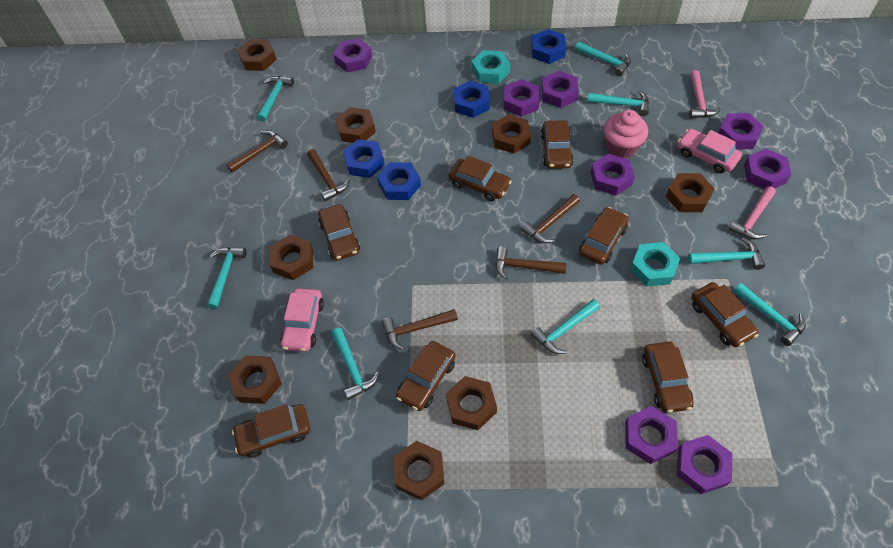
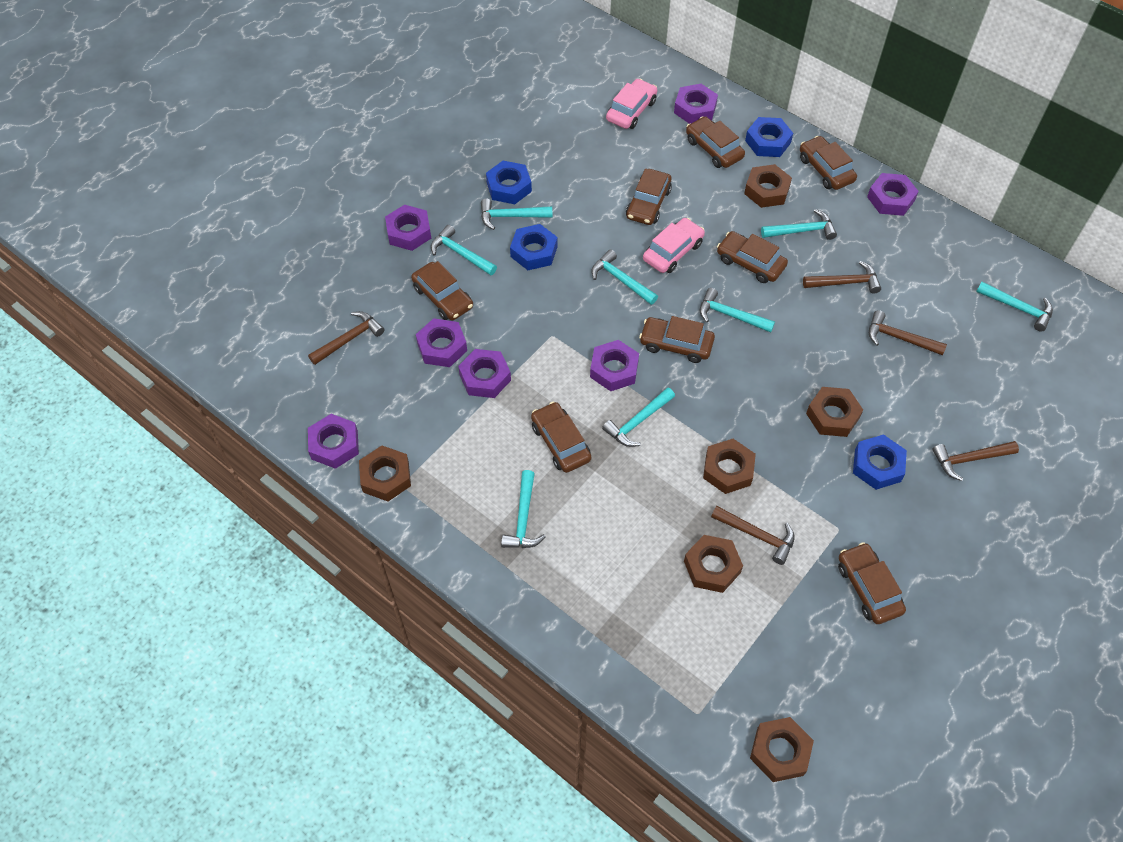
brown nut: 8 -> 6
pink cupcake: 1 -> 0
pink hammer: 2 -> 0
purple nut: 8 -> 7
turquoise nut: 2 -> 0

